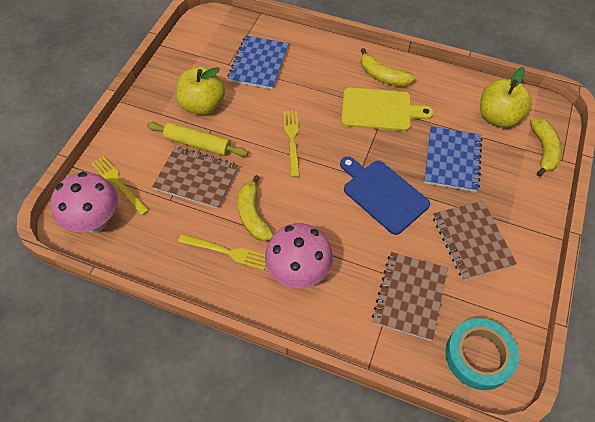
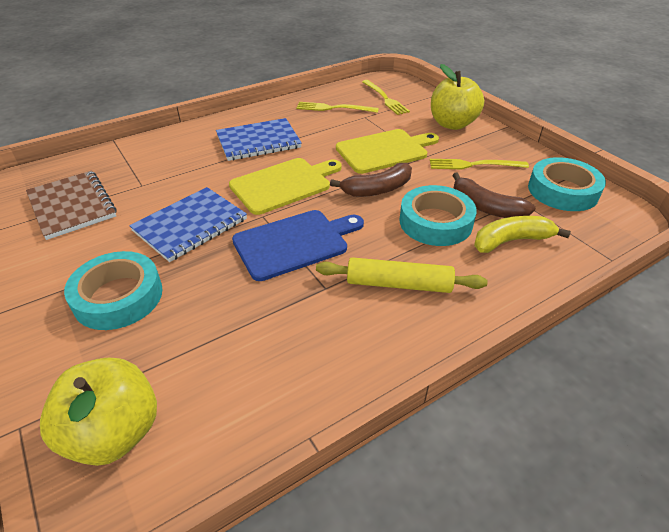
brown banana: 0 -> 2
brown notebook: 3 -> 1
pink mushroom: 2 -> 0
turquoise tape: 1 -> 3
yellow banana: 3 -> 1
yellow cutting board: 1 -> 2

